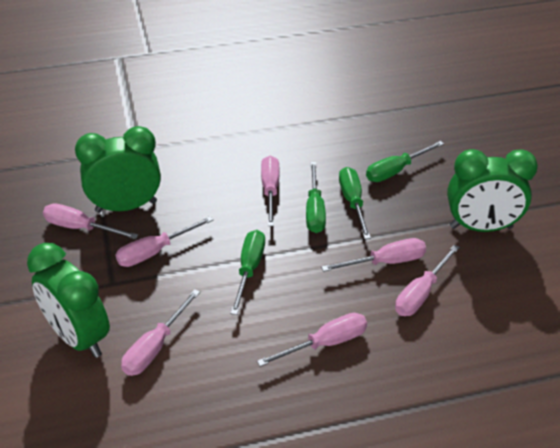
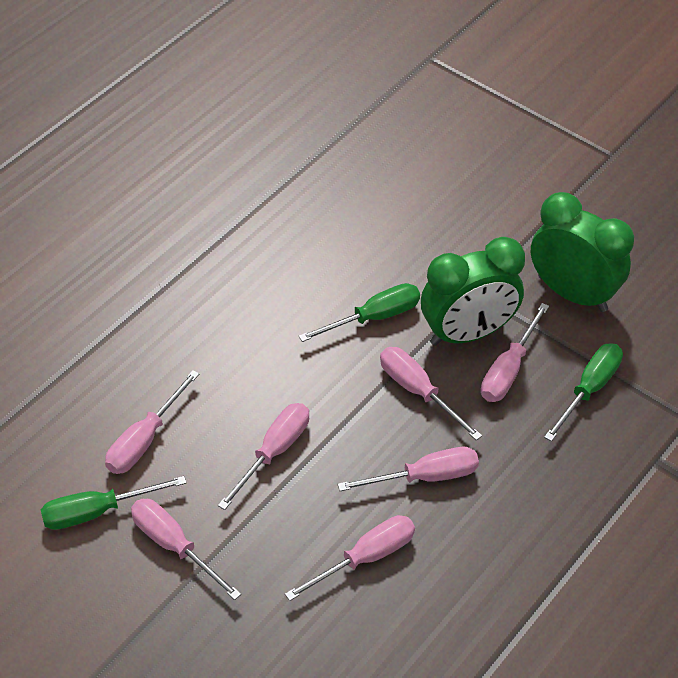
green clock: 3 -> 2
green screwdriver: 4 -> 3

